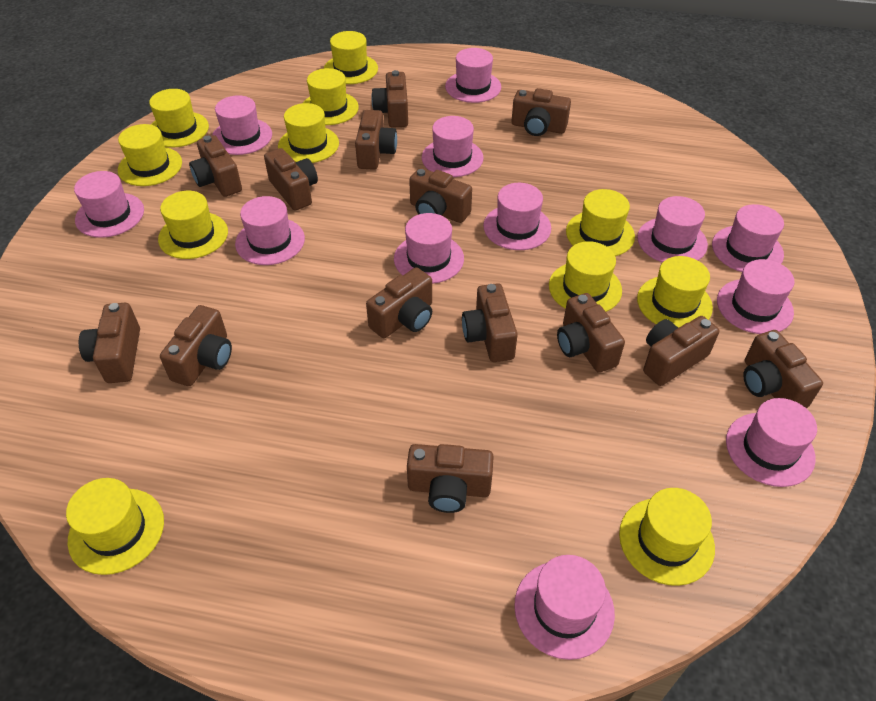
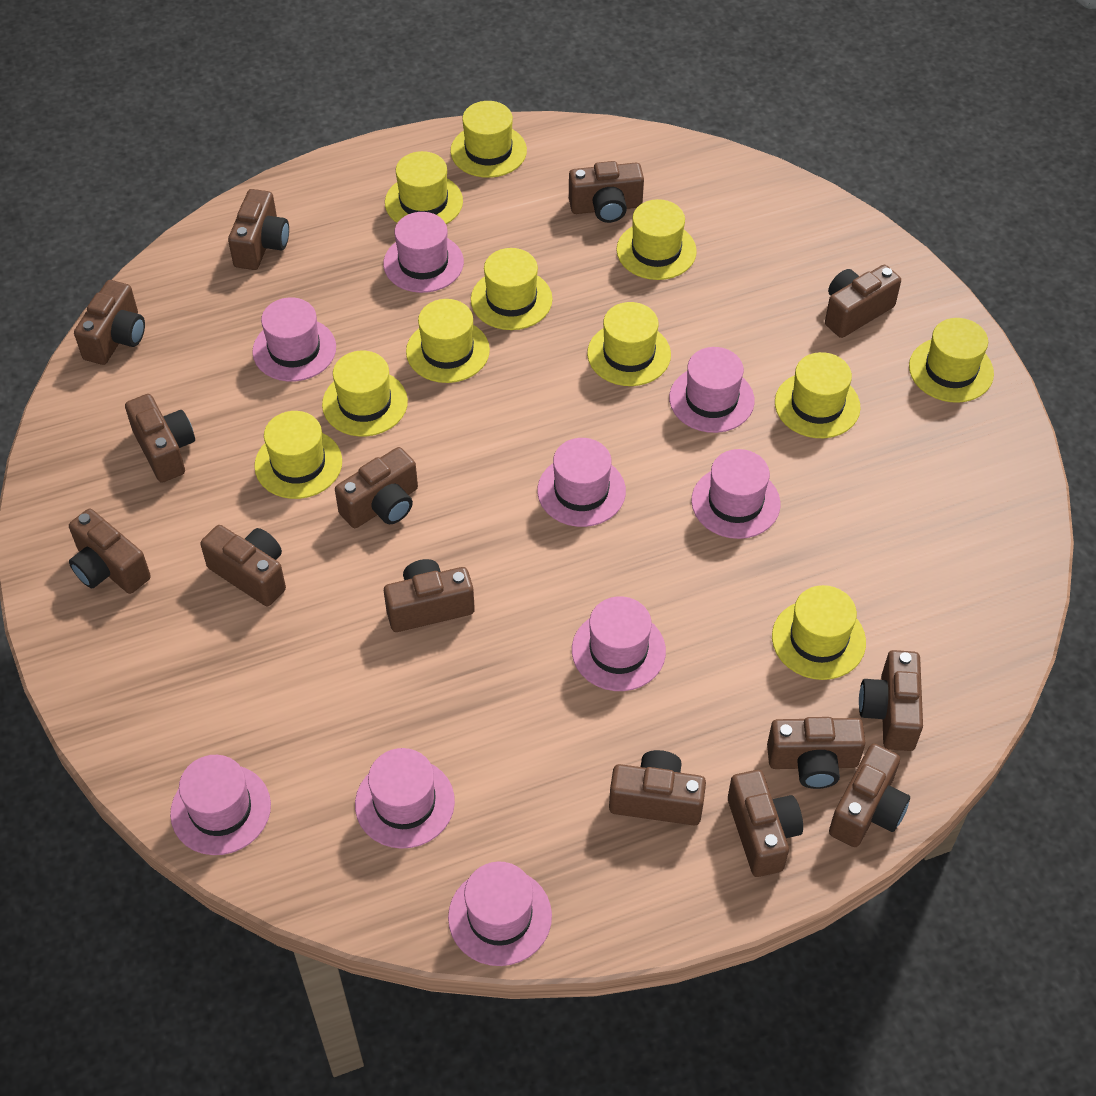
pink hat: 12 -> 9

